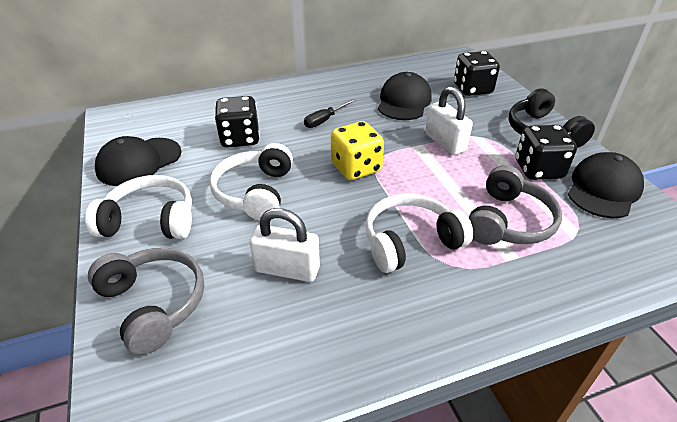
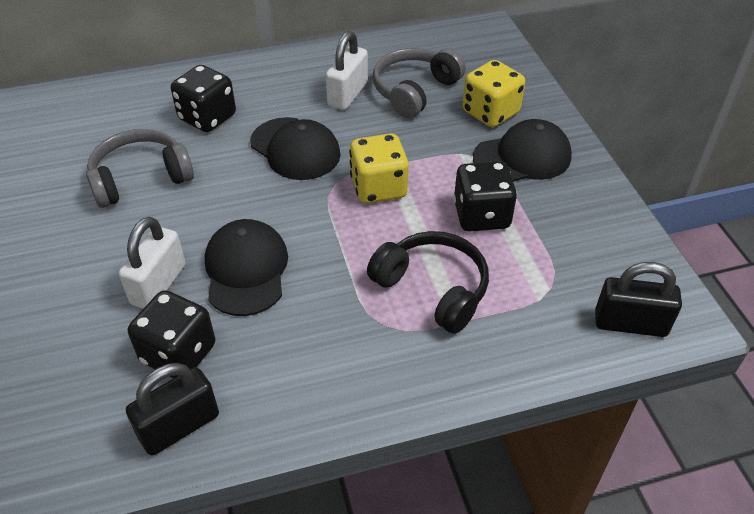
black padlock: 0 -> 2
black screwdriver: 1 -> 0
white headphones: 3 -> 0
yellow dice: 1 -> 2

